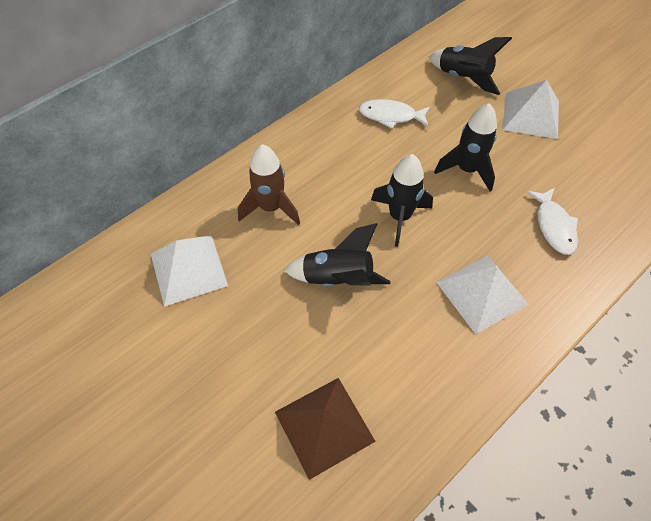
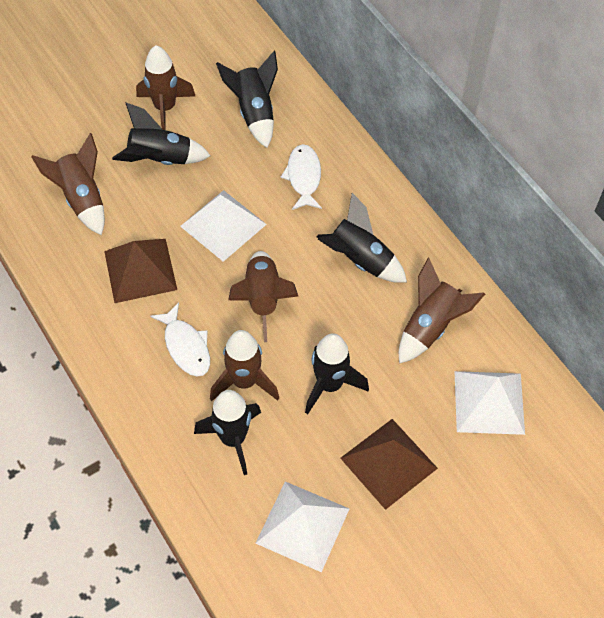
black rocket: 4 -> 5
brown pyramid: 1 -> 2
brown rocket: 1 -> 5

